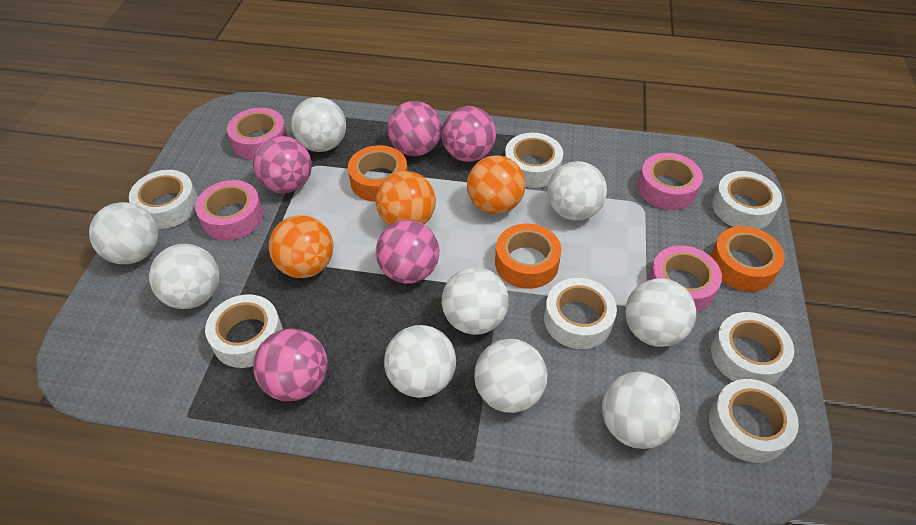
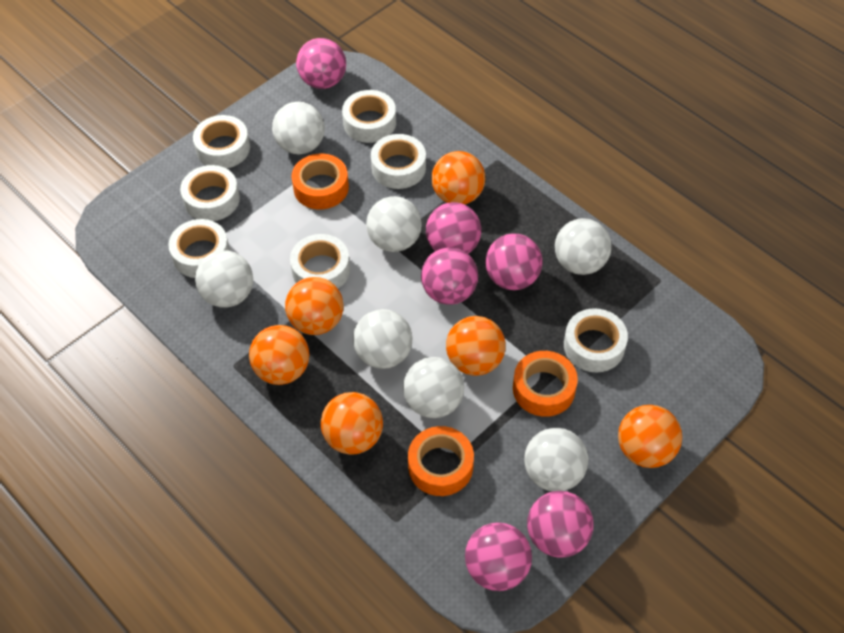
orange ball: 3 -> 6
pink ball: 5 -> 6
pink tape: 4 -> 0
white ball: 9 -> 7

